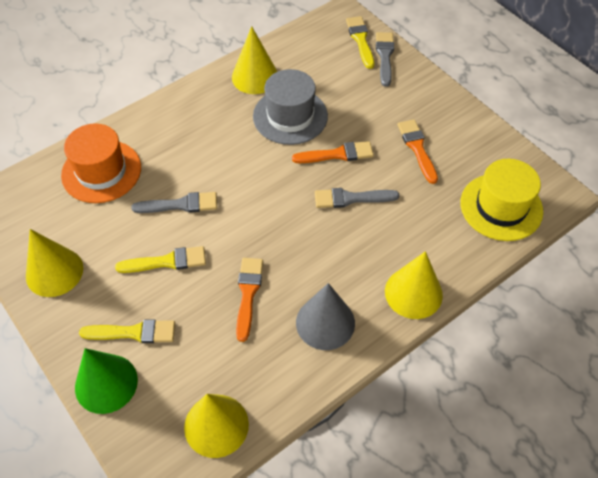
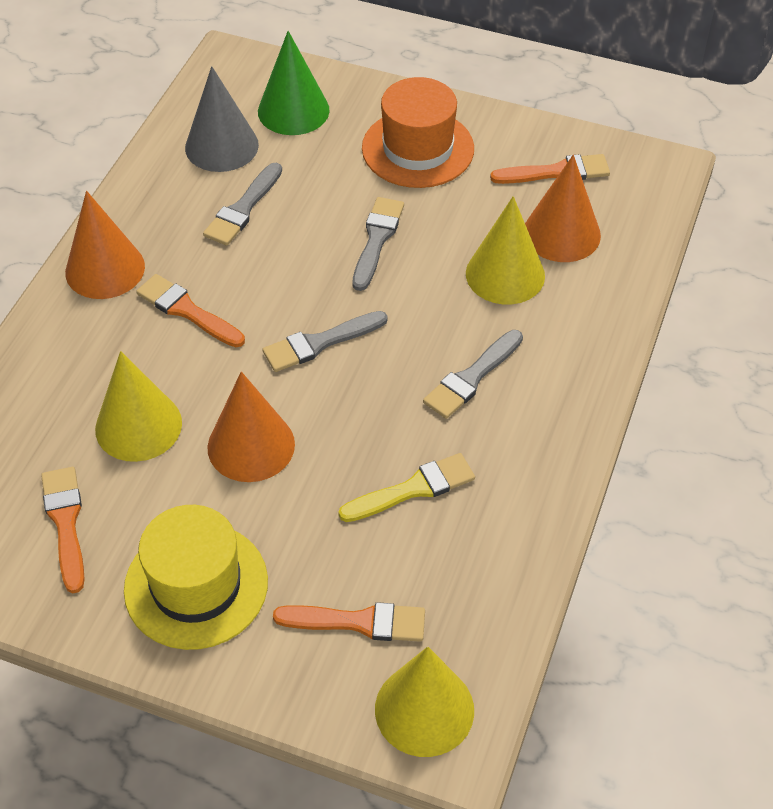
grey brush: 3 -> 4
grey hat: 1 -> 0
orange brush: 3 -> 4
orange cone: 0 -> 3
yellow brush: 3 -> 1
yellow cone: 4 -> 3

